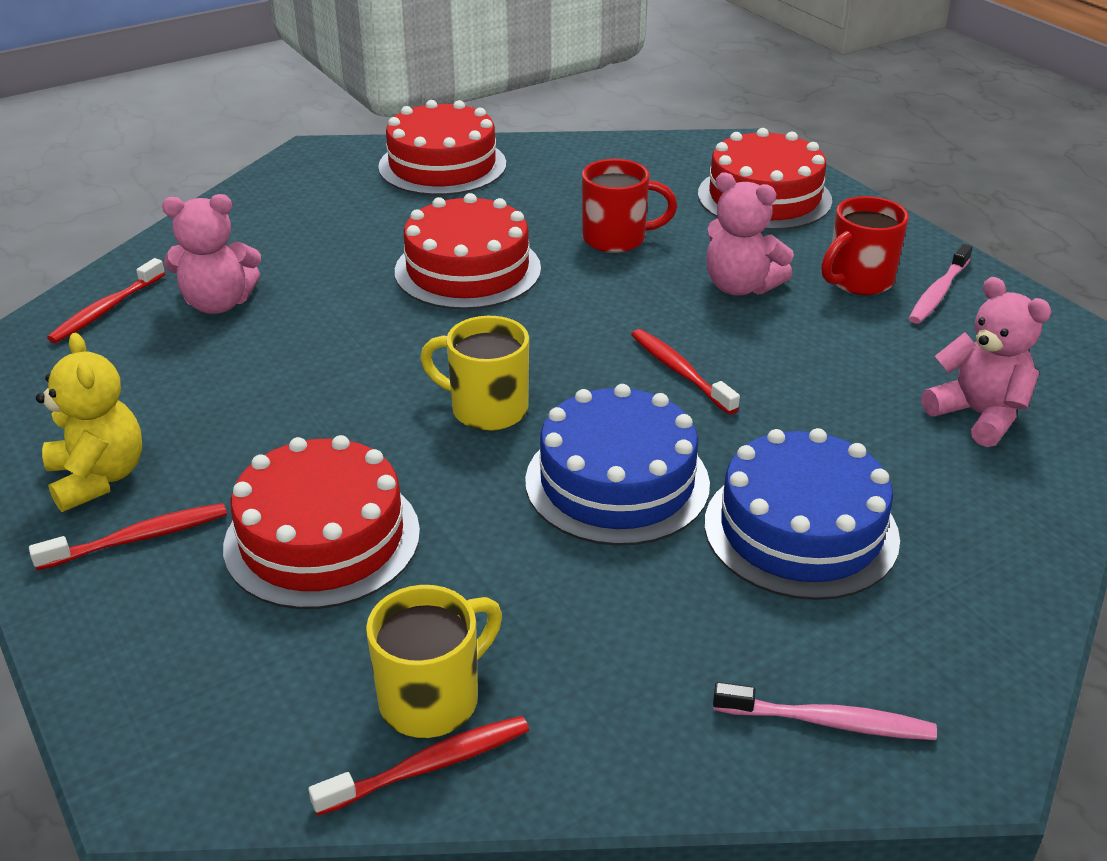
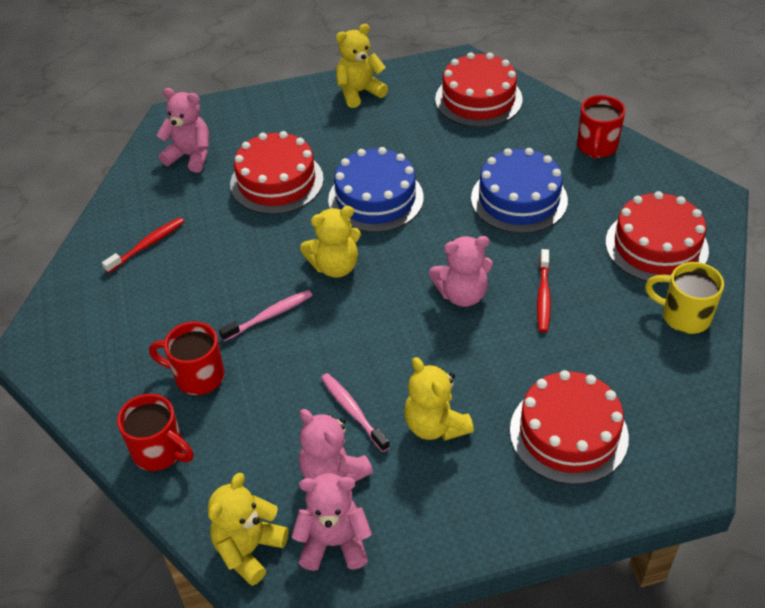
pink teddy bear: 3 -> 4
red mug: 2 -> 3
red toothbrush: 4 -> 2
yellow mug: 2 -> 1
yellow teddy bear: 1 -> 4

